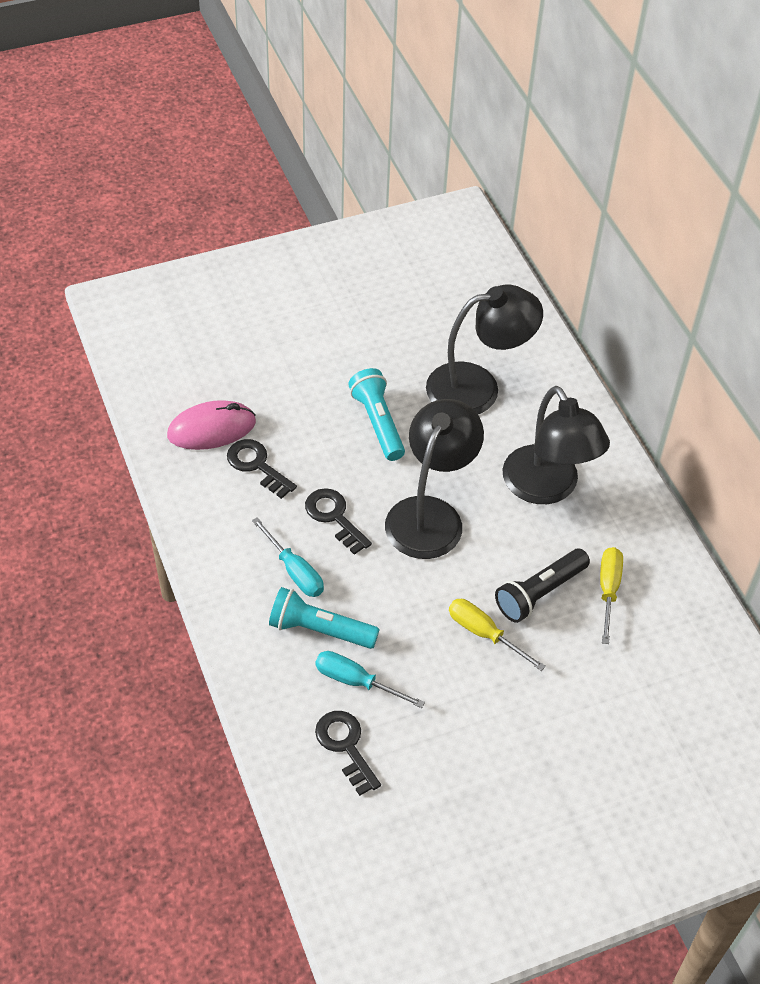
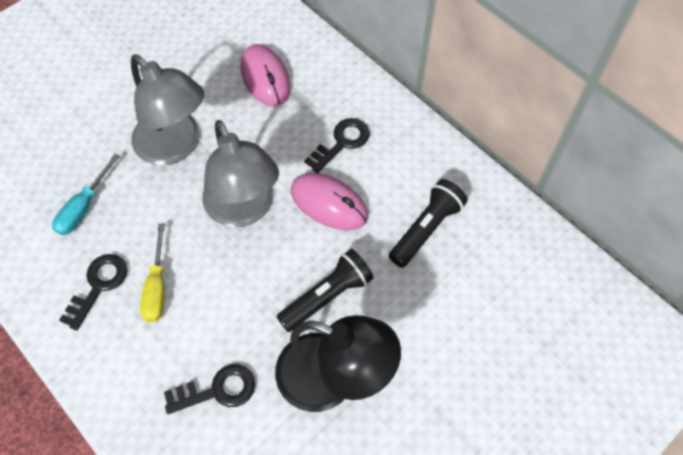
black flashlight: 1 -> 2
black lamp: 3 -> 1
grey lamp: 0 -> 2
pink mouse: 1 -> 2
turquoise flashlight: 2 -> 0
turquoise screwdriver: 2 -> 1
yellow screwdriver: 2 -> 1

